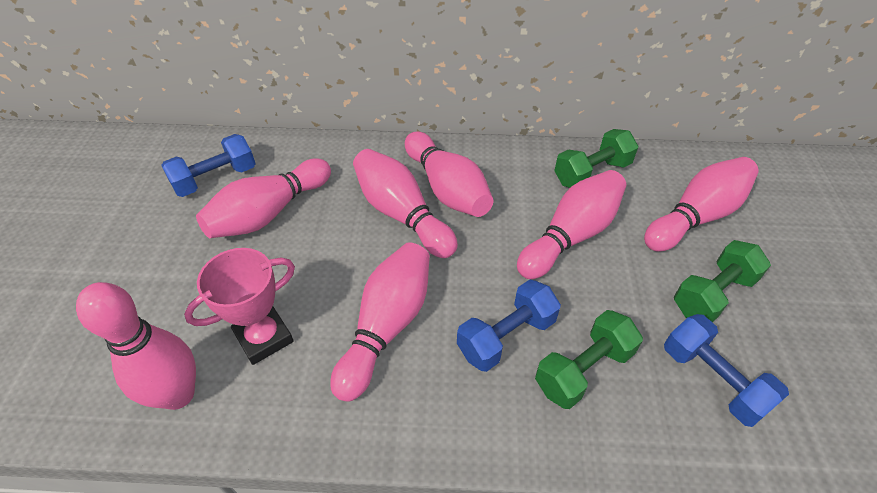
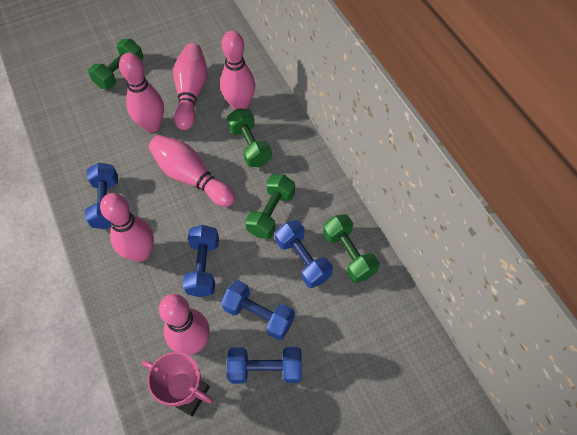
blue dumbbell: 3 -> 5
green dumbbell: 3 -> 4
pink bowling pin: 7 -> 6

